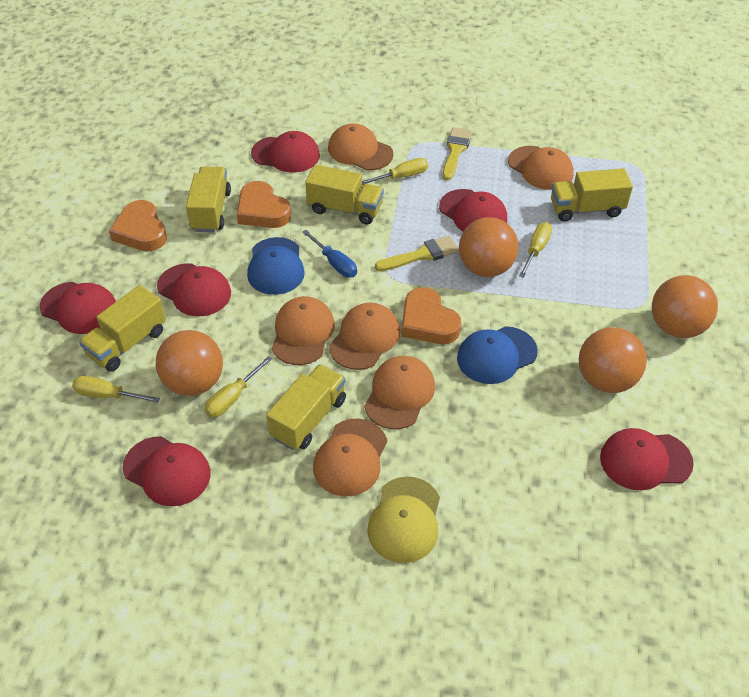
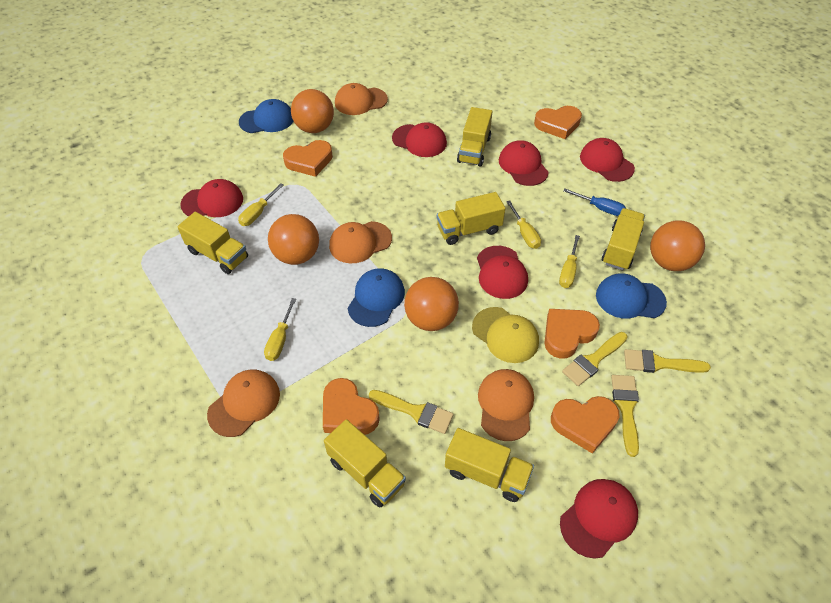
blue cap: 2 -> 3
orange cap: 6 -> 4
orange heart: 3 -> 5
yellow brush: 2 -> 4
yellow truck: 5 -> 6

